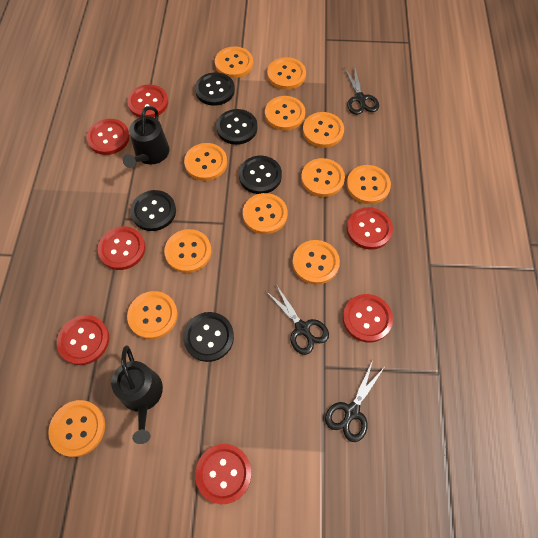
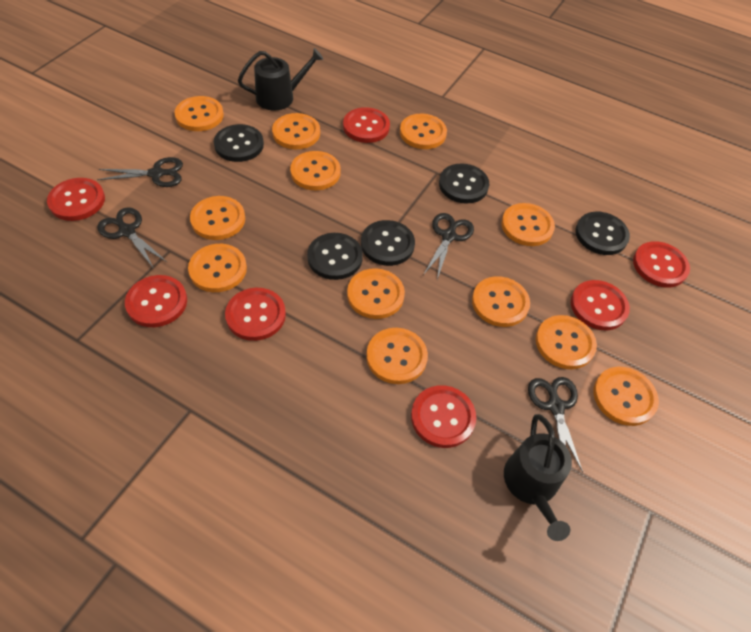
black scissors: 3 -> 4

